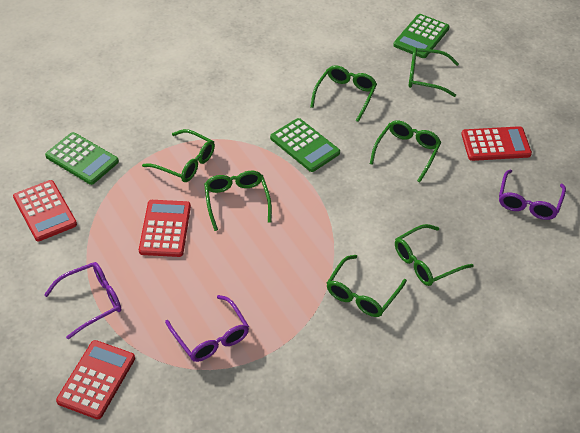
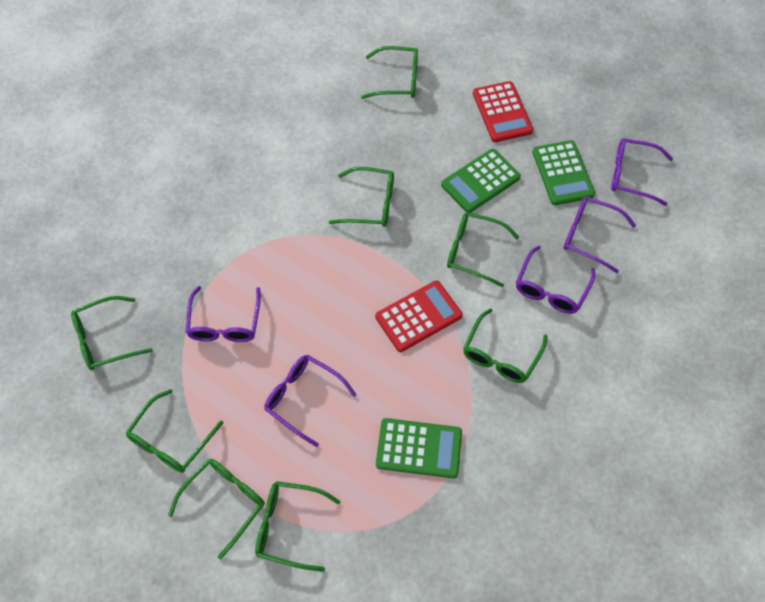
green glasses: 7 -> 8
purple glasses: 3 -> 5
red calculator: 4 -> 2

